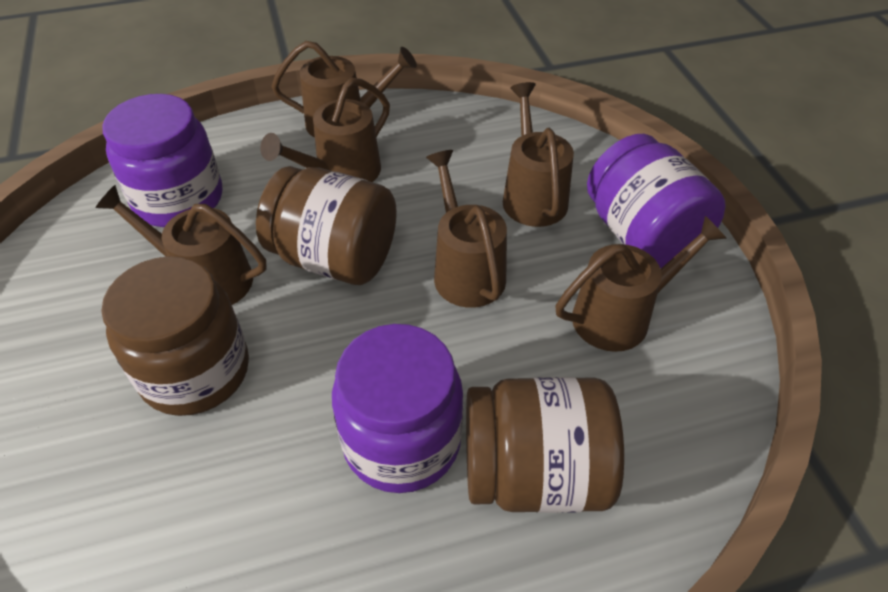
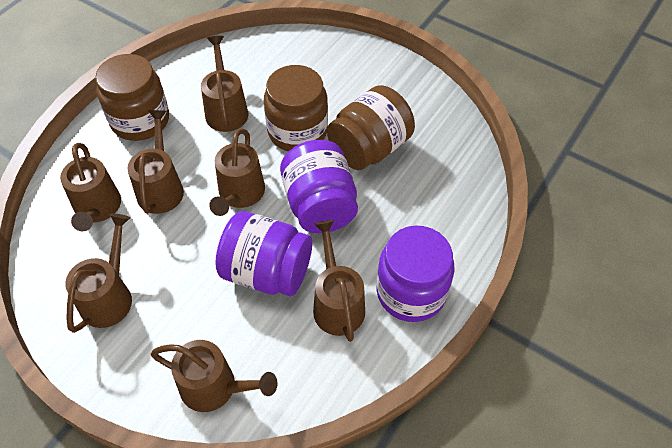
brown watering can: 6 -> 7

